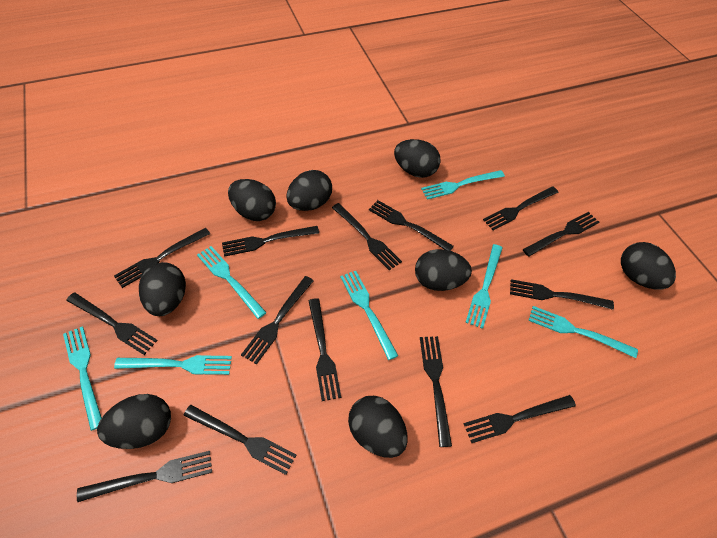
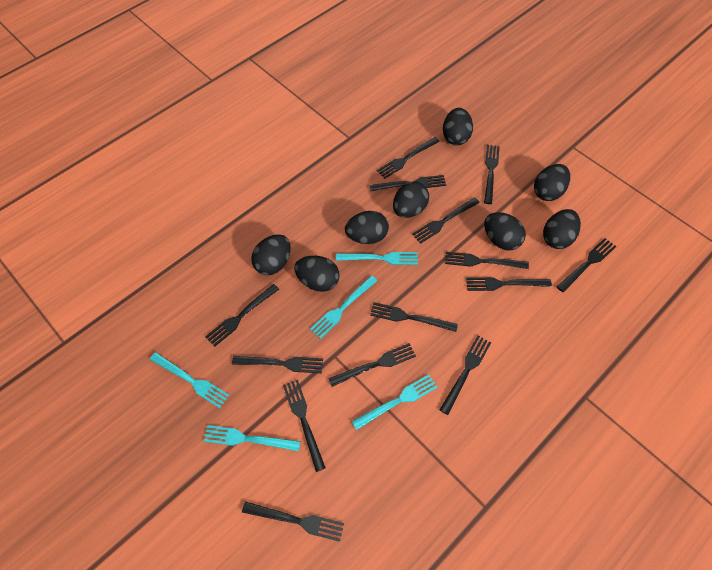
turquoise fork: 7 -> 5

